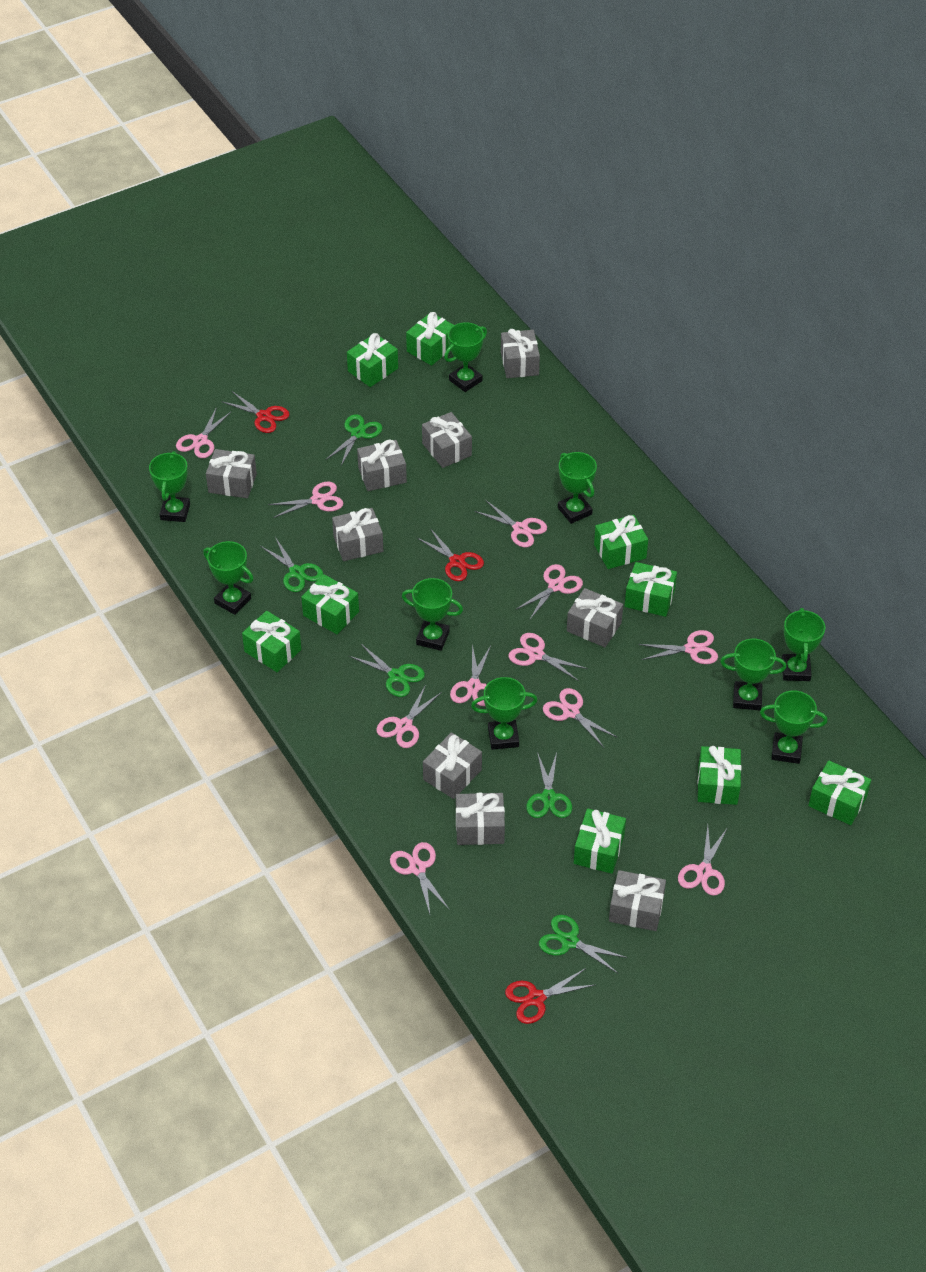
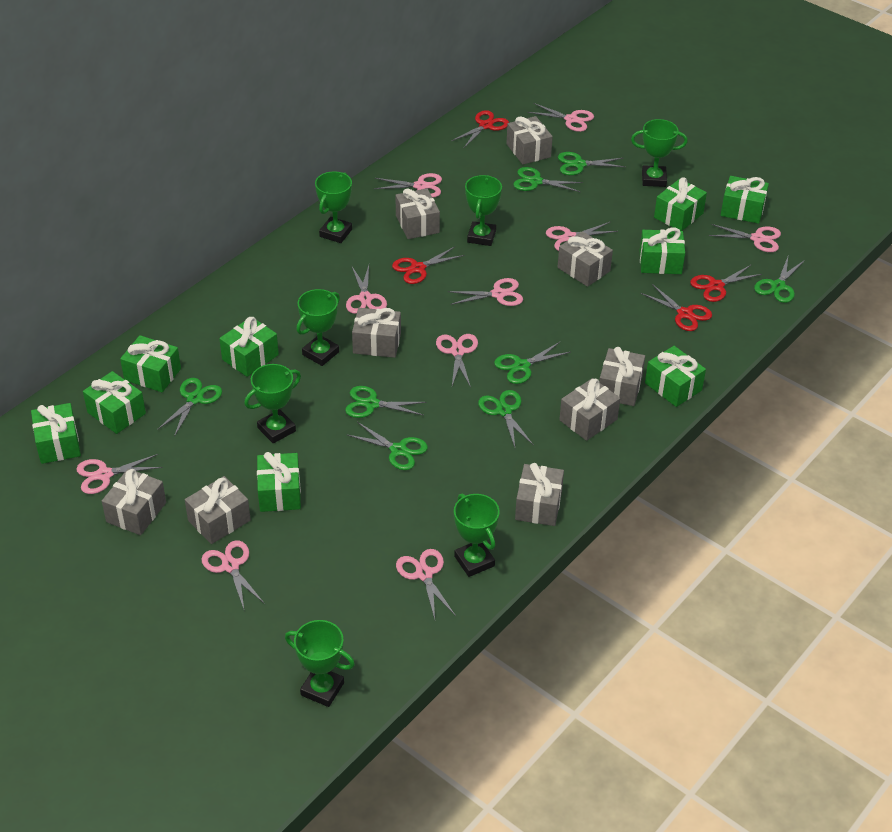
green scissors: 5 -> 8
green trophy: 9 -> 7
pink scissors: 11 -> 10
red scissors: 3 -> 4

